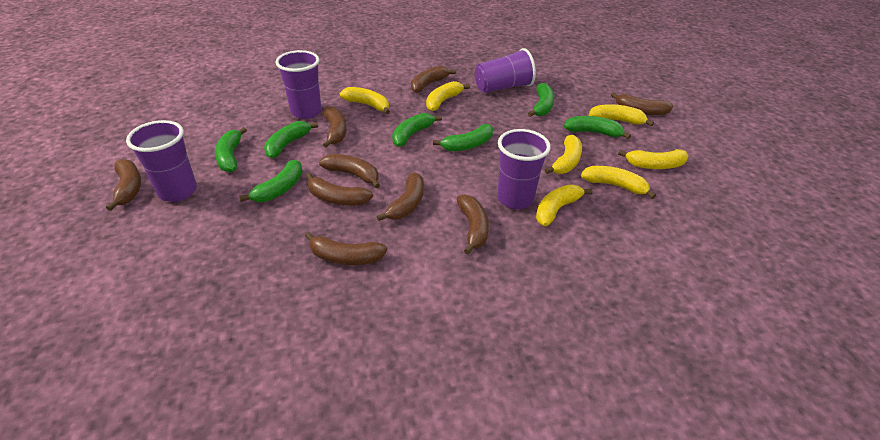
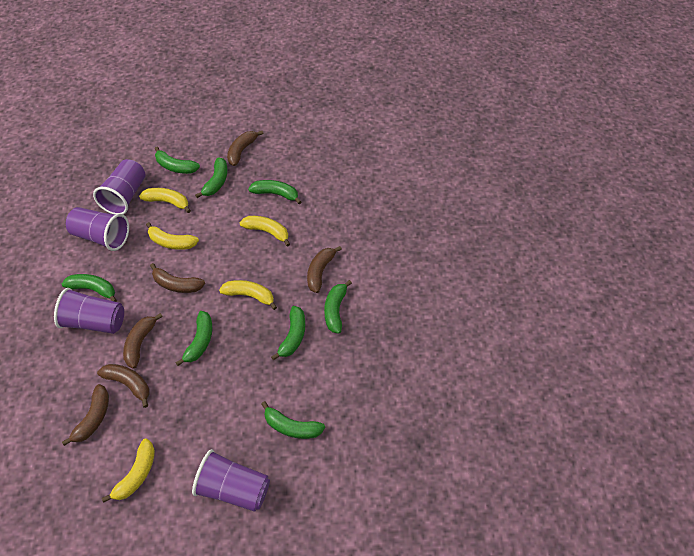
brown banana: 9 -> 6
green banana: 7 -> 8
yellow banana: 7 -> 5

